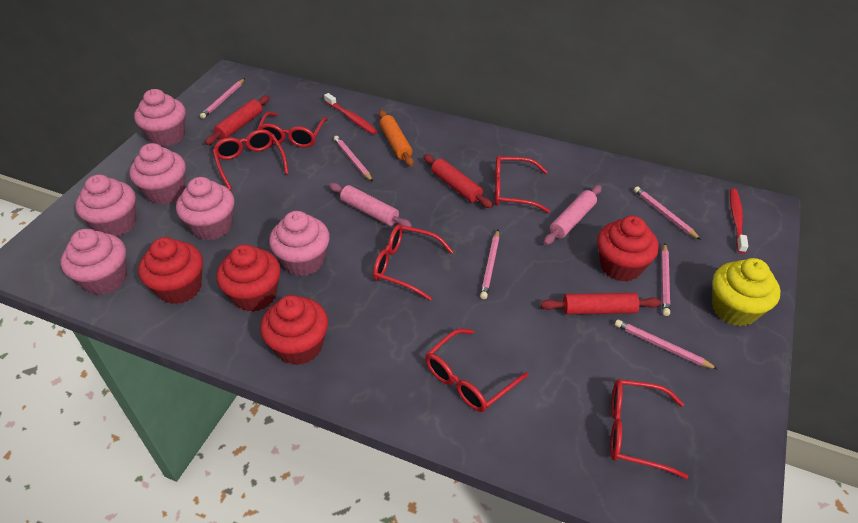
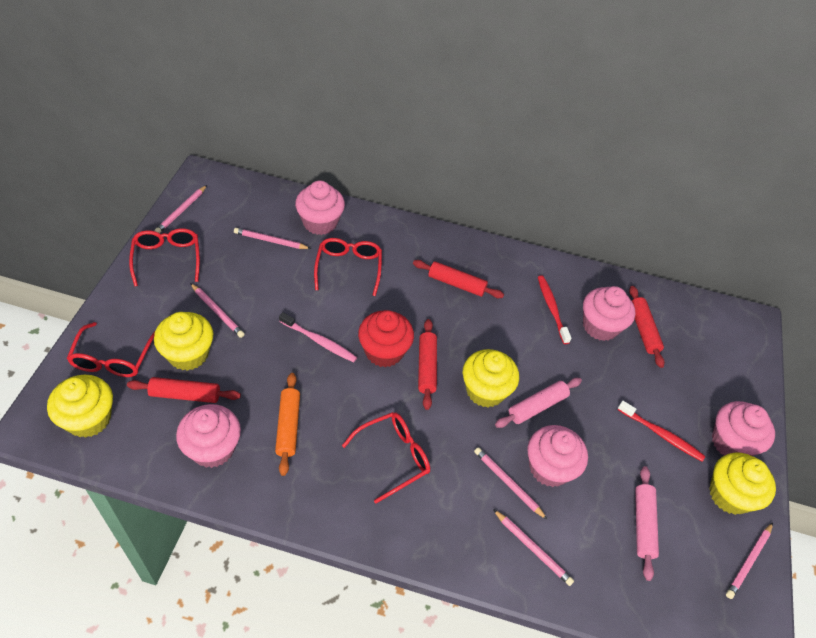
pink cupcake: 6 -> 5
pink toothbrush: 0 -> 1
red cupcake: 4 -> 1
red glasses: 6 -> 4
red rolling pin: 3 -> 4
yellow cupcake: 1 -> 4

